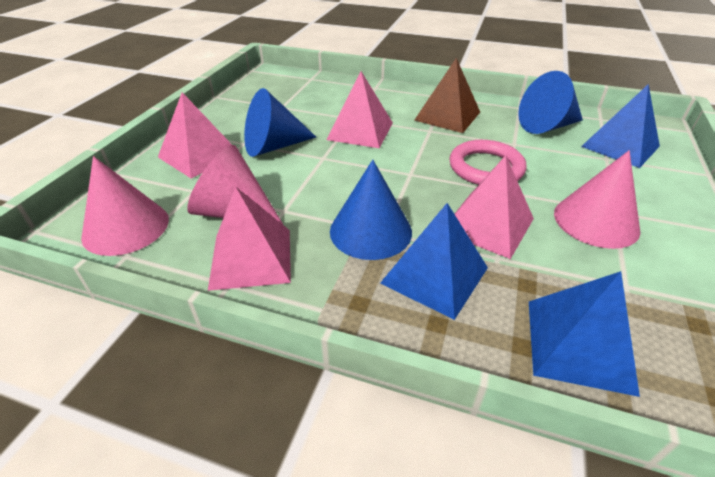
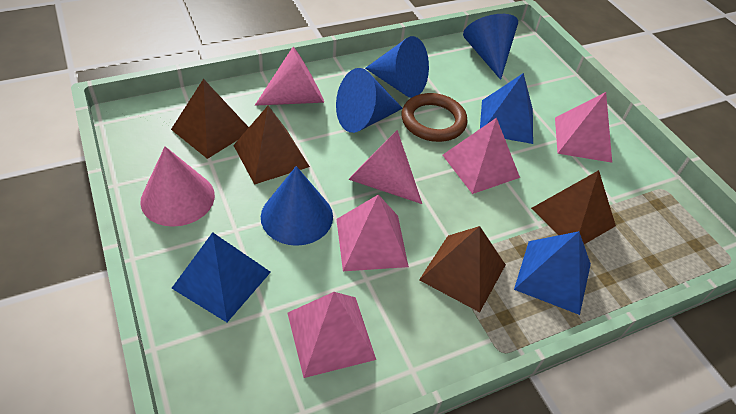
blue cone: 3 -> 4
brown pyramid: 1 -> 4
brown ring: 0 -> 1
pink ring: 1 -> 0

